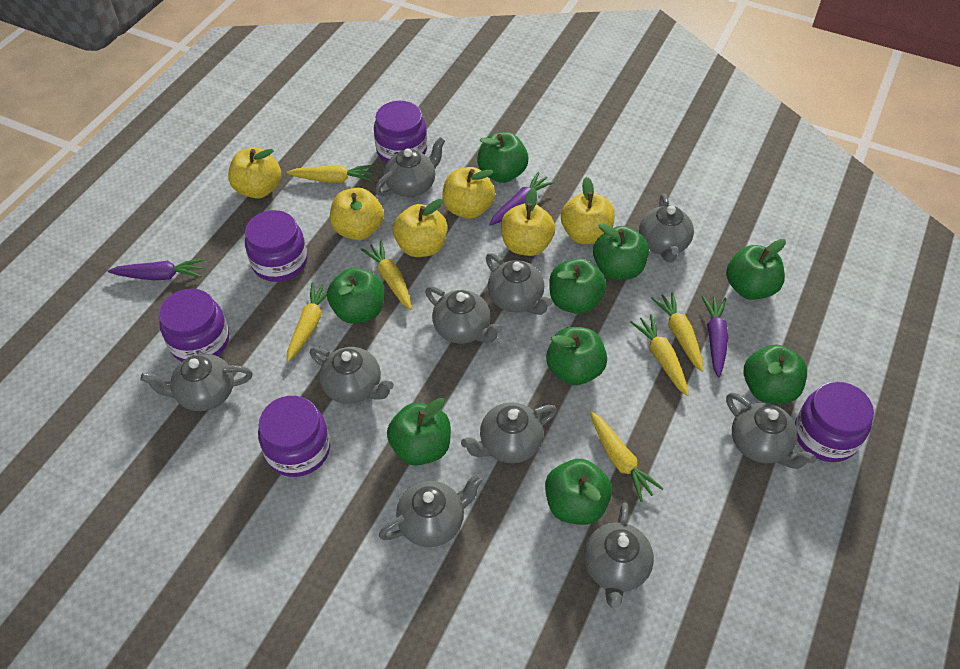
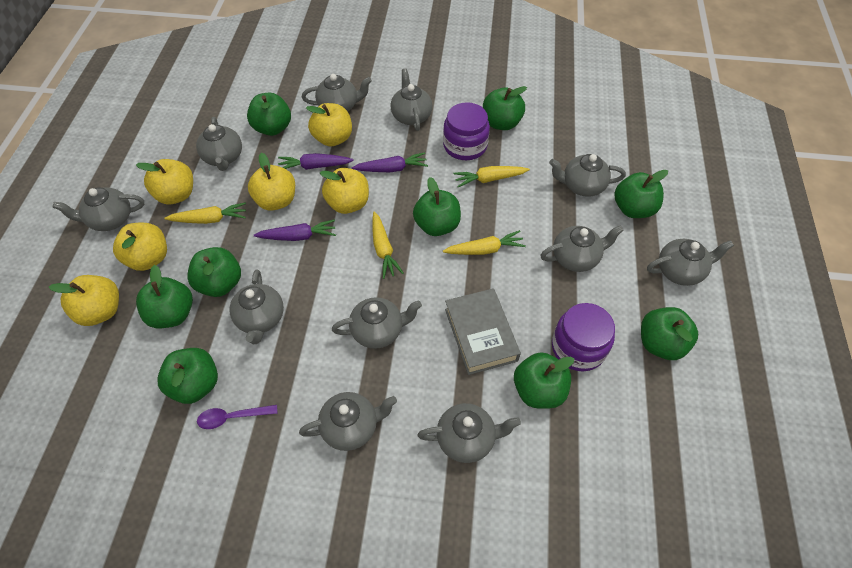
grey book: 0 -> 1
grey teapot: 10 -> 11
purple jar: 5 -> 2
purple spoon: 0 -> 1
yellow carrot: 6 -> 4

